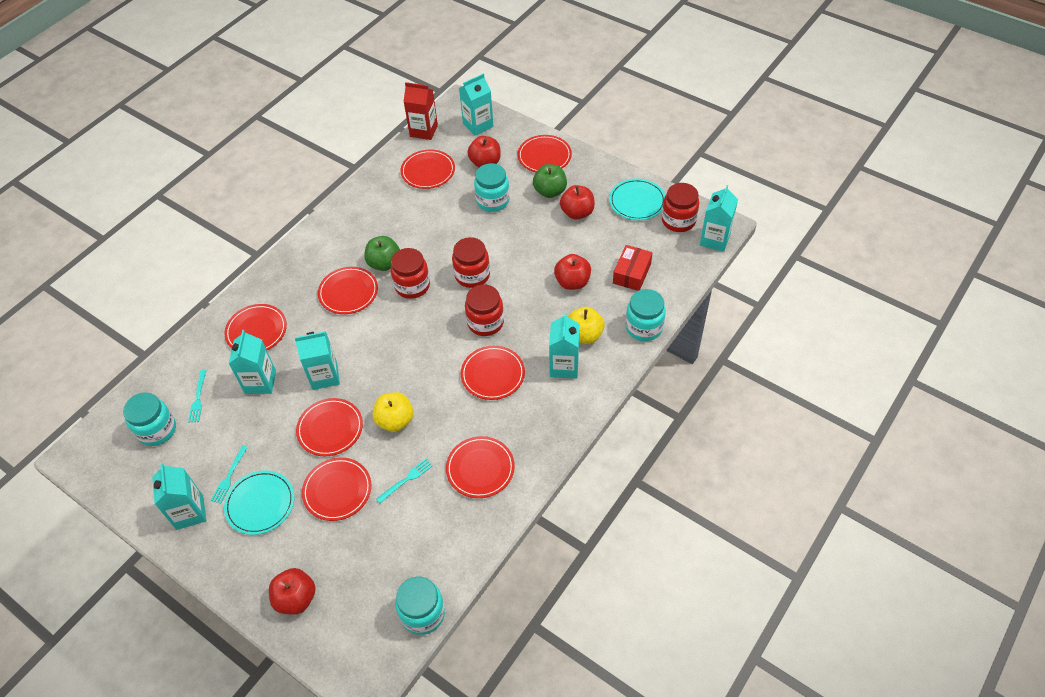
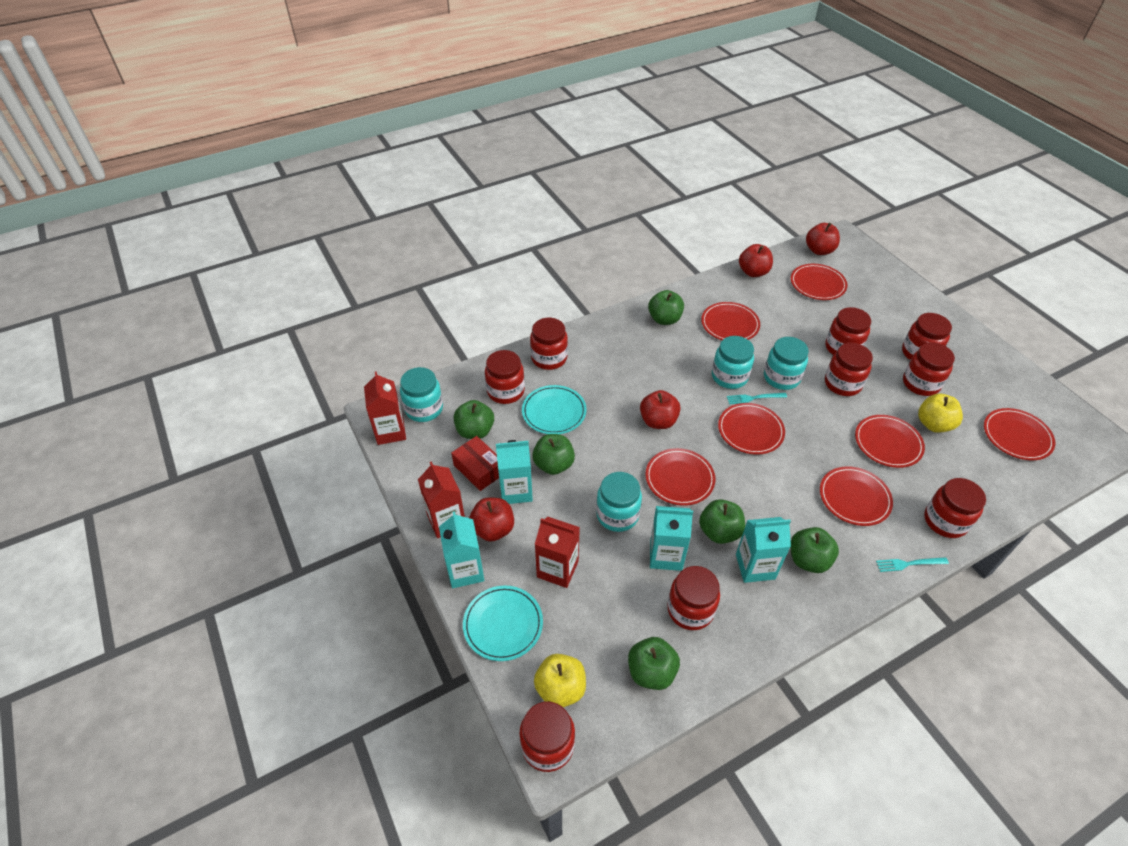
green apple: 2 -> 6
red carton: 1 -> 3
red jar: 4 -> 9
red plate: 8 -> 7
turquoise carton: 6 -> 4
turquoise fork: 3 -> 2

